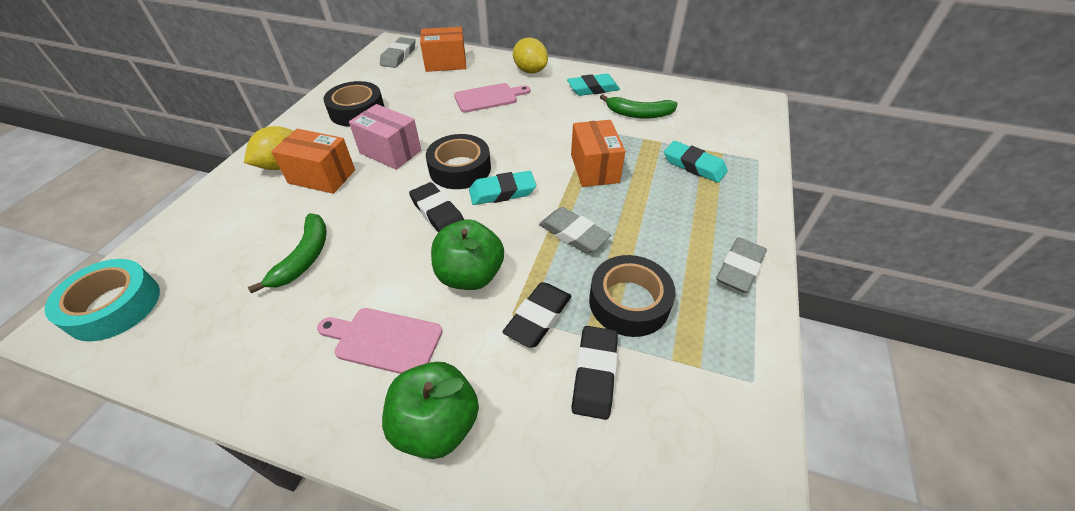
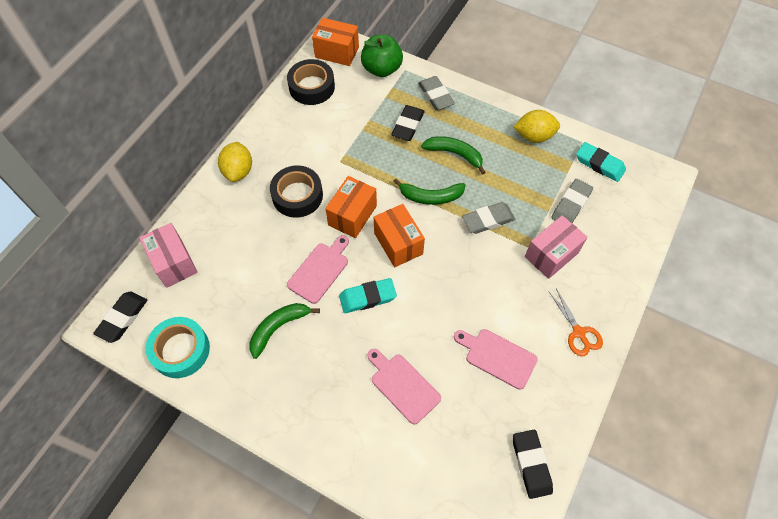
black tape: 3 -> 2
green apple: 2 -> 1
green banana: 2 -> 3
orange scissors: 0 -> 1
pink box: 1 -> 2
pink cutting board: 2 -> 3
turquoise eraser: 3 -> 2

